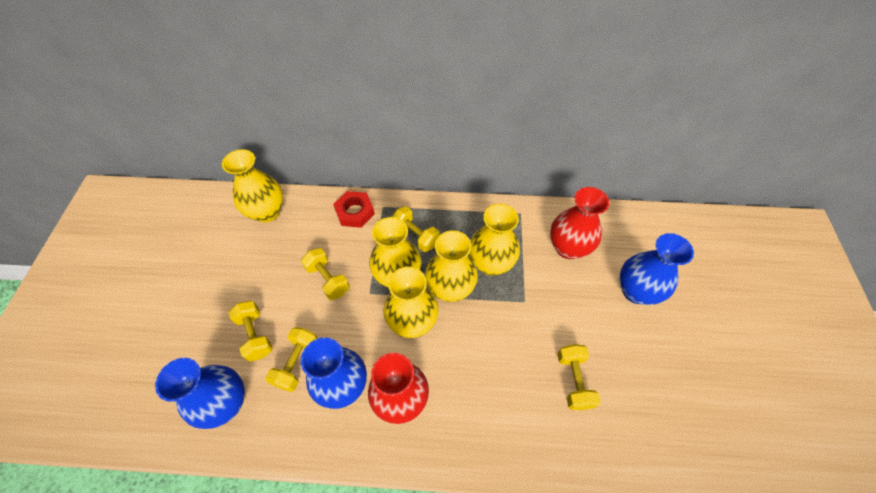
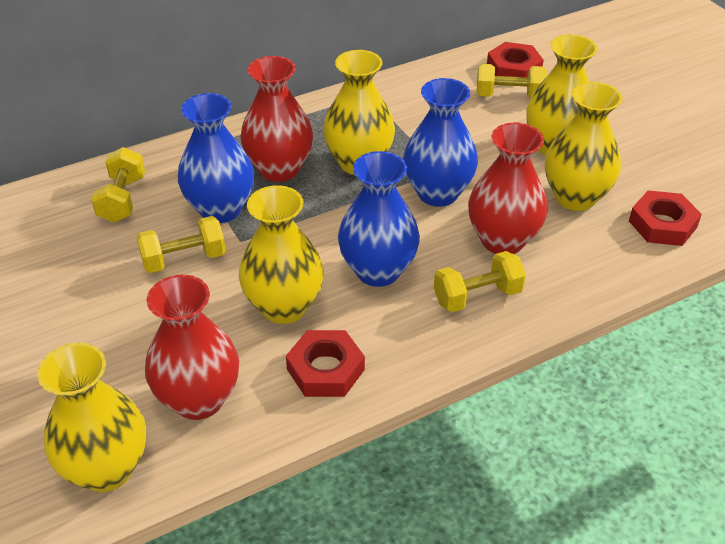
red nut: 1 -> 3
red vase: 2 -> 3
yellow dumbbell: 5 -> 4

